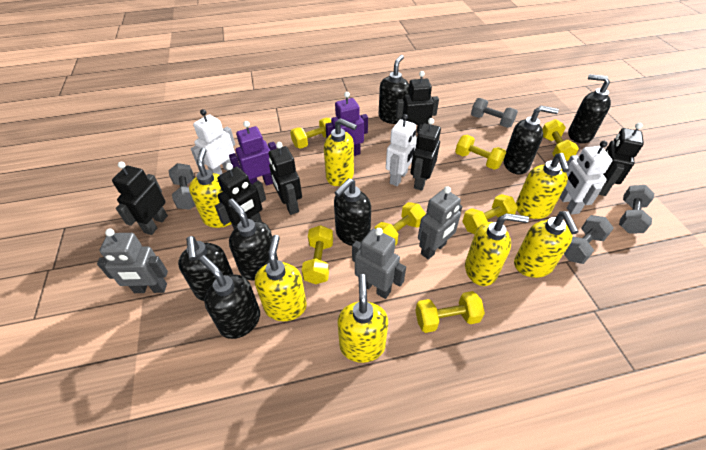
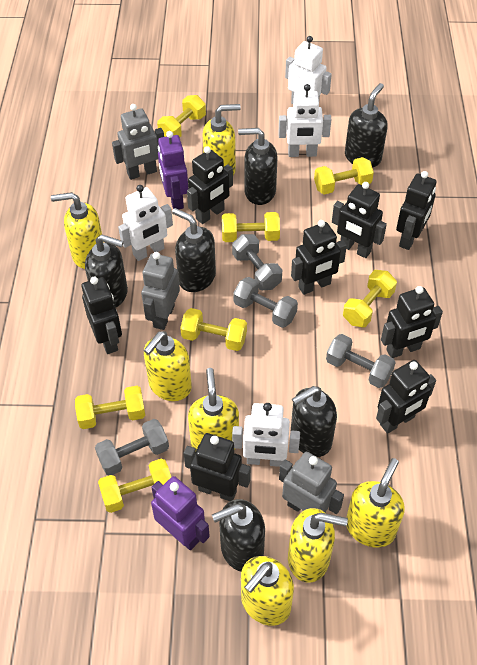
black robot: 6 -> 8
black soap dispenser: 7 -> 6
white robot: 3 -> 4

